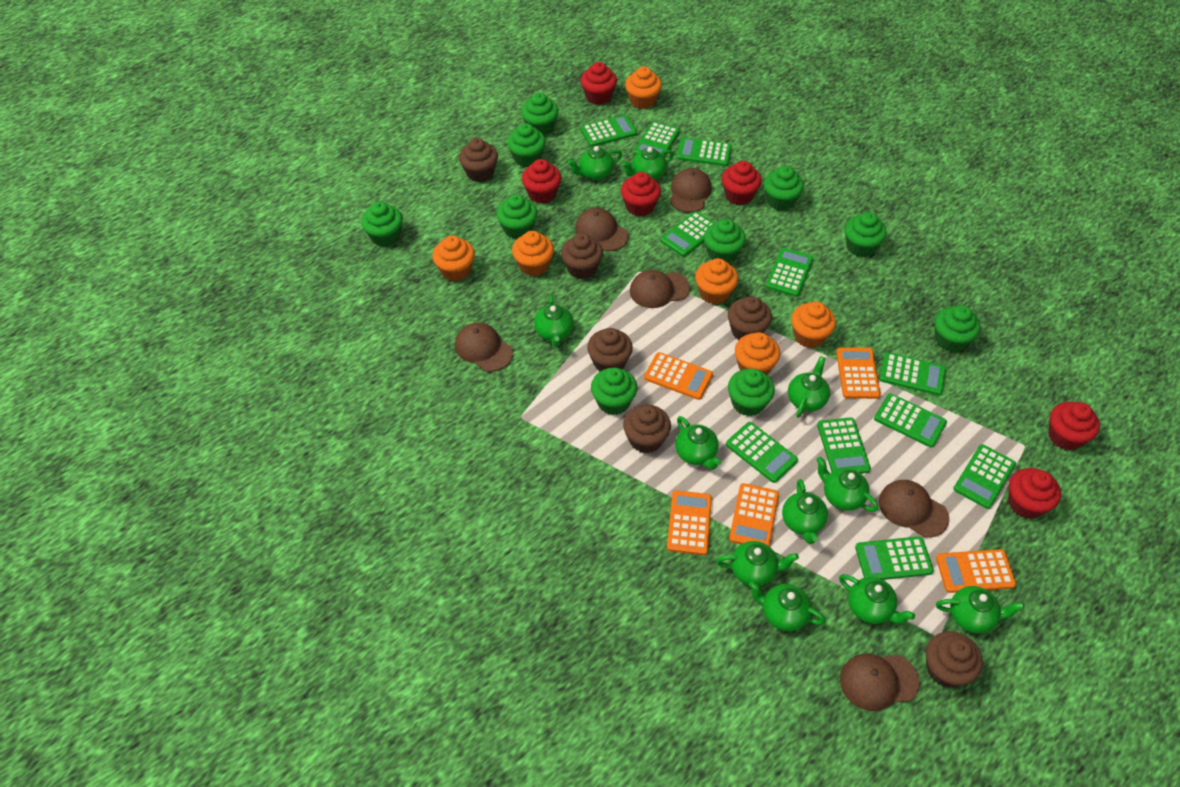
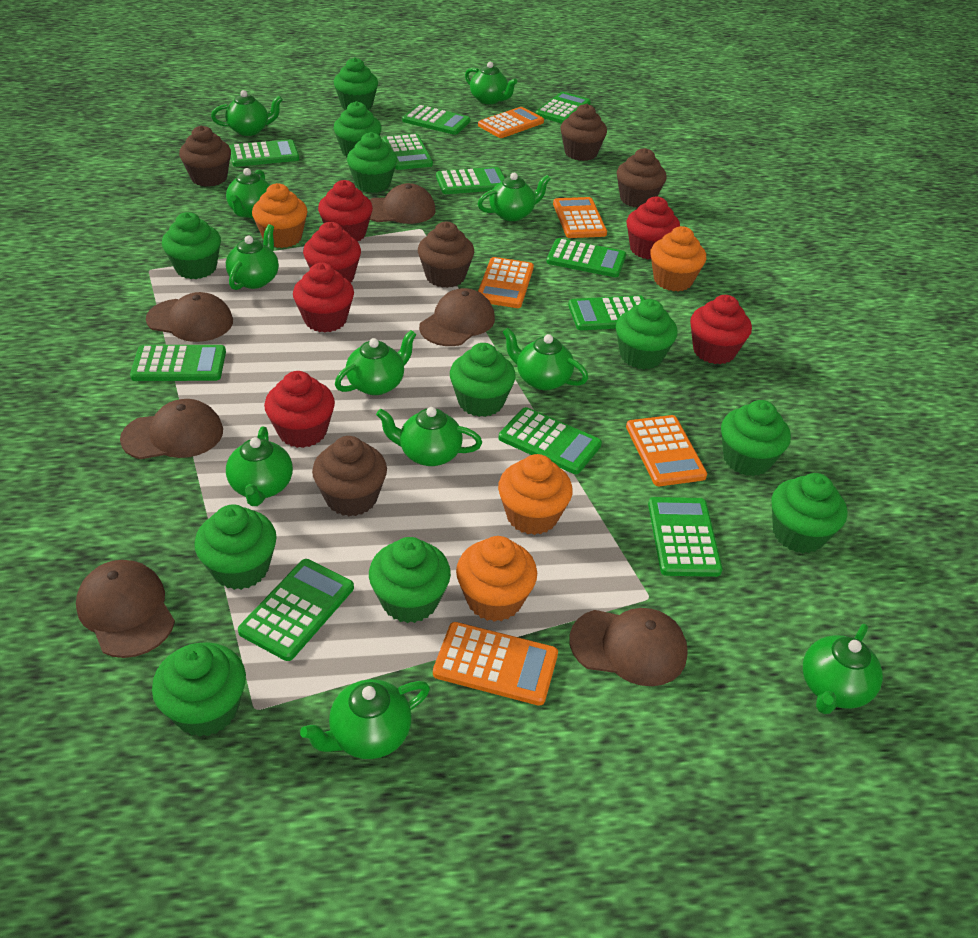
brown cupcake: 6 -> 5
green cupcake: 10 -> 11
orange cupcake: 6 -> 4

